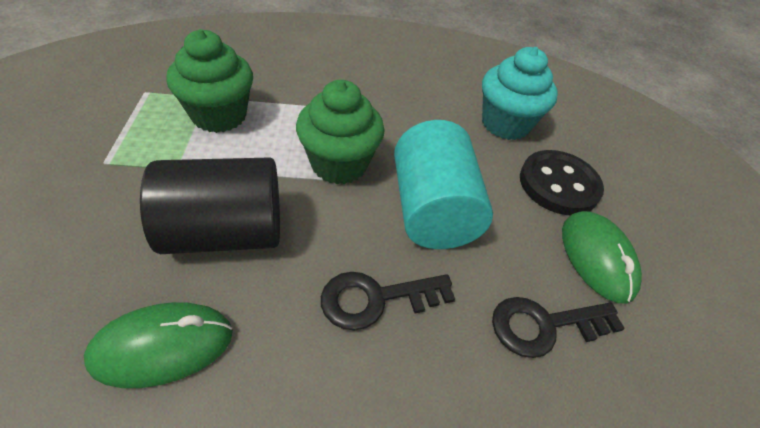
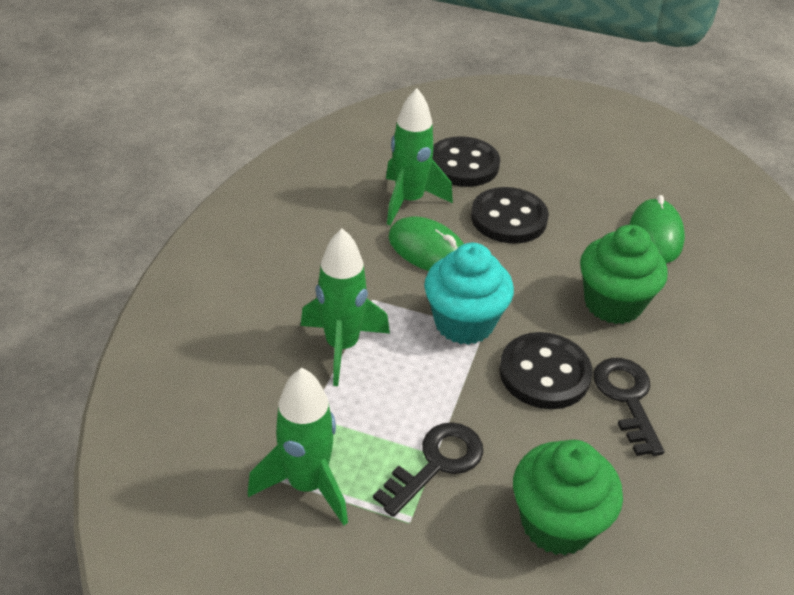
black button: 1 -> 3
black cylinder: 1 -> 0
green rocket: 0 -> 3
turquoise cylinder: 1 -> 0

